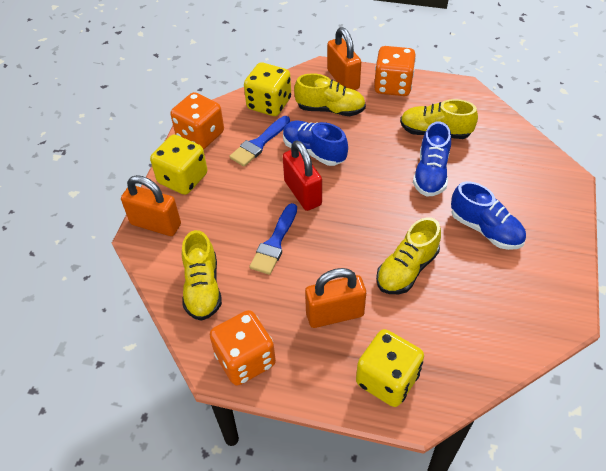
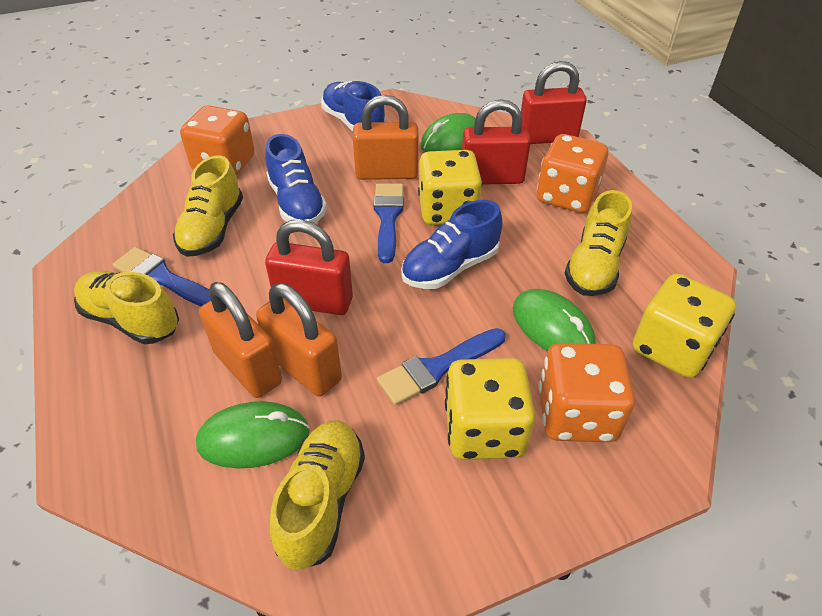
blue brush: 2 -> 3
green mouse: 0 -> 3
red padlock: 1 -> 3

